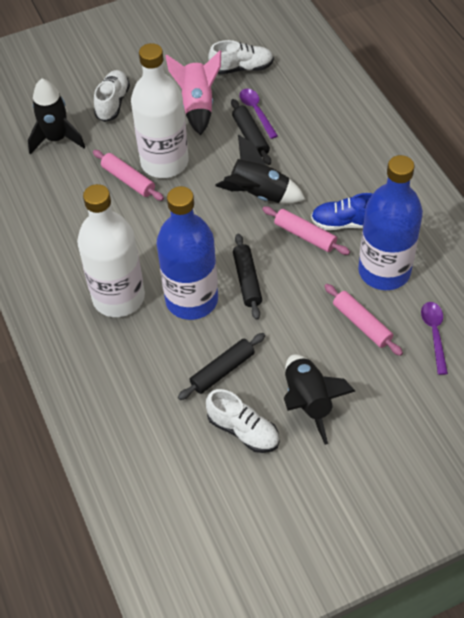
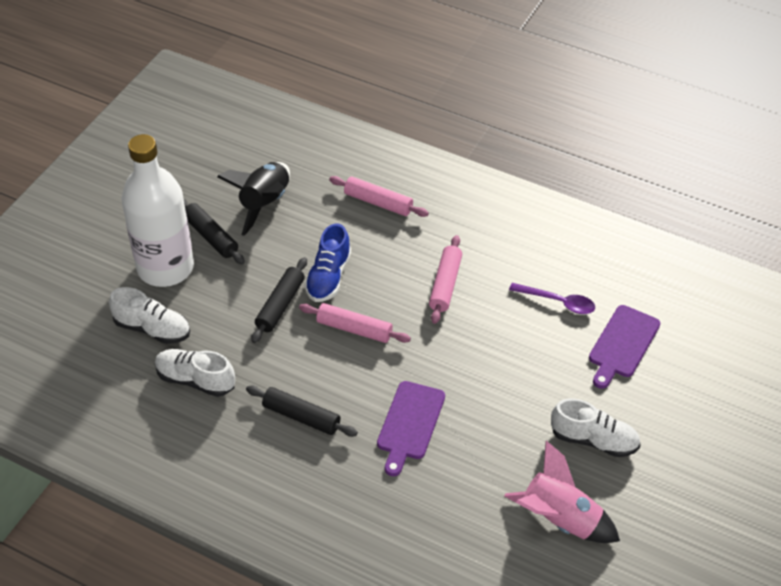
black rocket: 3 -> 1
blue bottle: 2 -> 0
purple cutting board: 0 -> 2
purple spoon: 2 -> 1
white bottle: 2 -> 1

